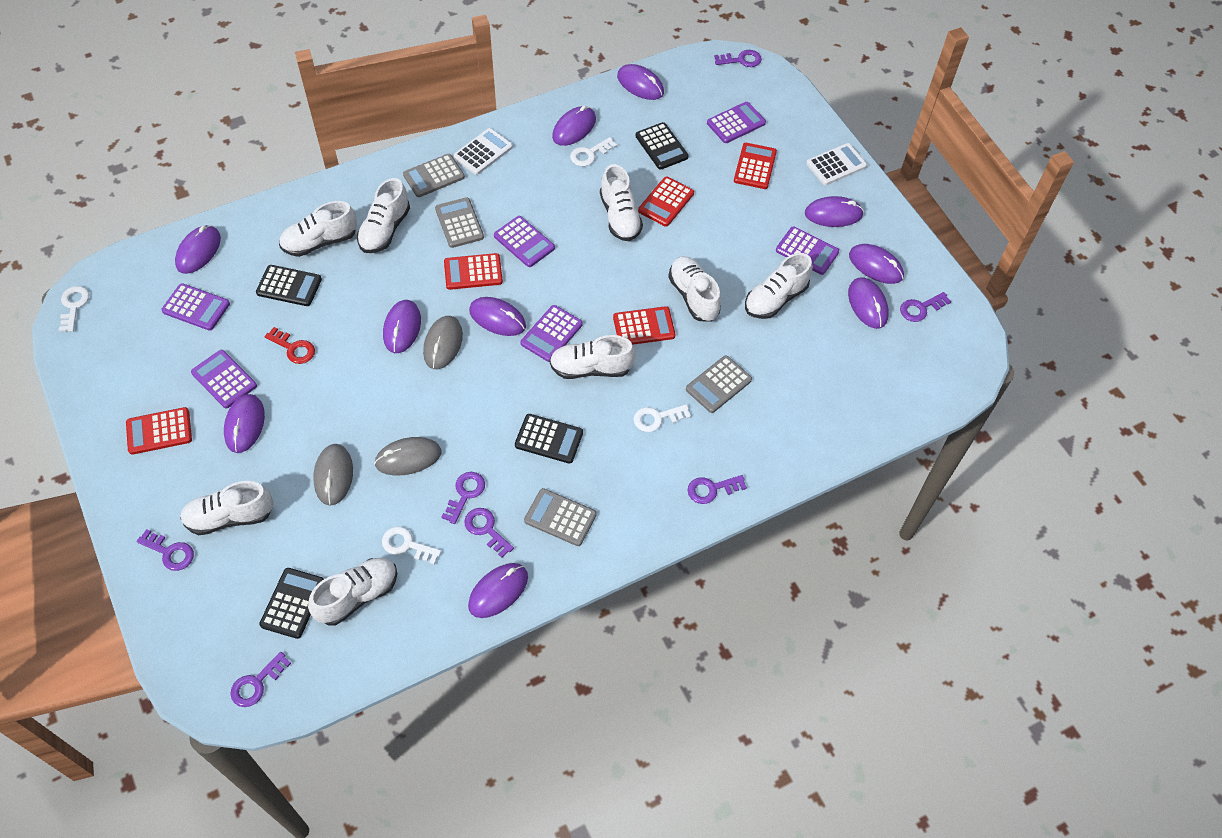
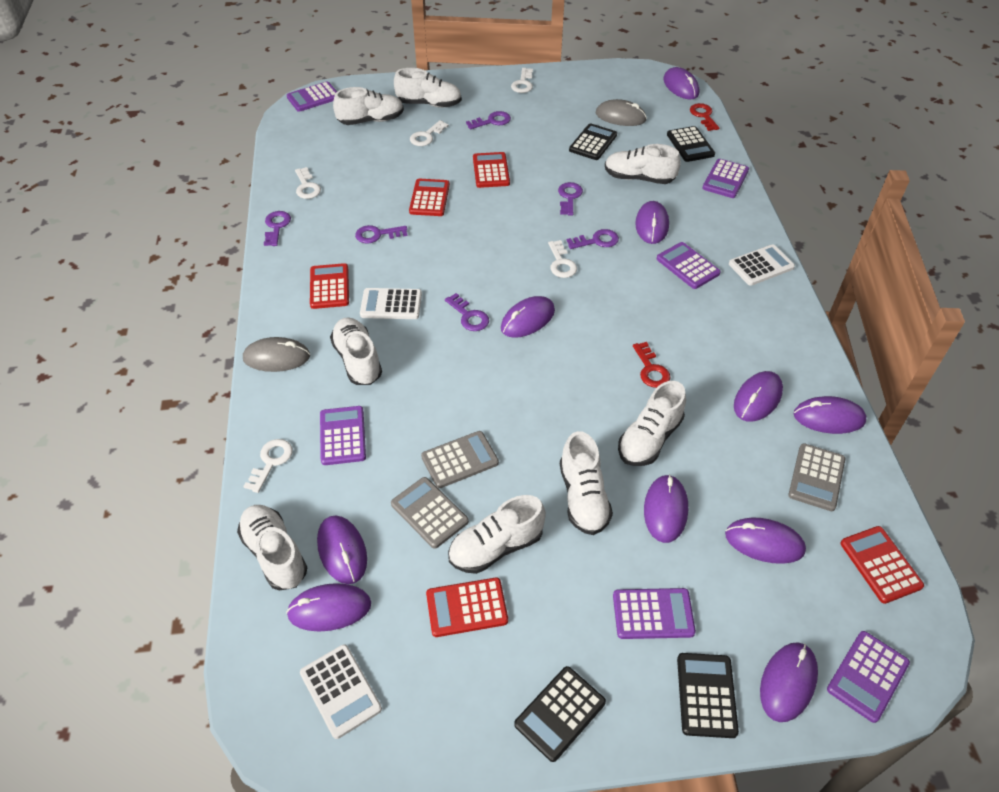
grey calculator: 4 -> 3
grey mouse: 3 -> 2
purple key: 7 -> 6
red key: 1 -> 2
white calculator: 2 -> 3
white key: 4 -> 5

